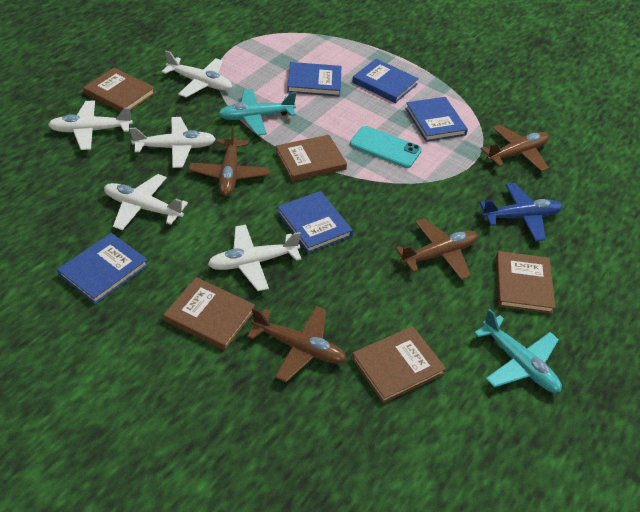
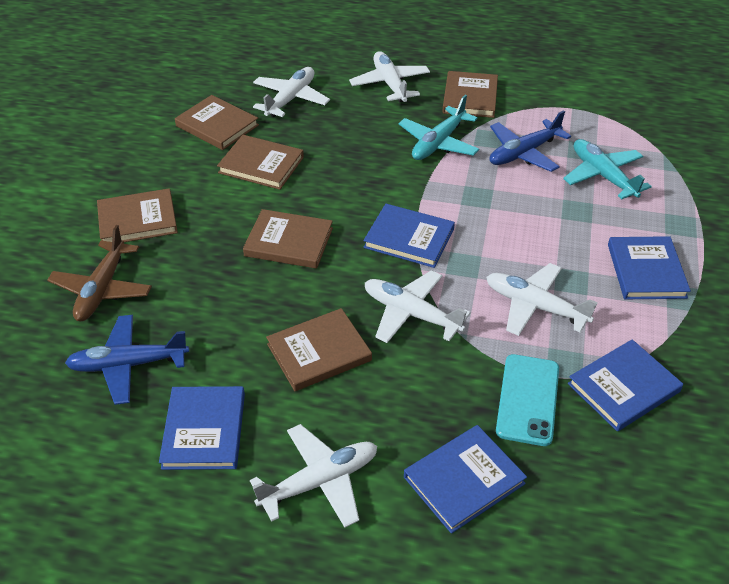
blue plane: 1 -> 2
brown book: 5 -> 6
brown plane: 4 -> 1

